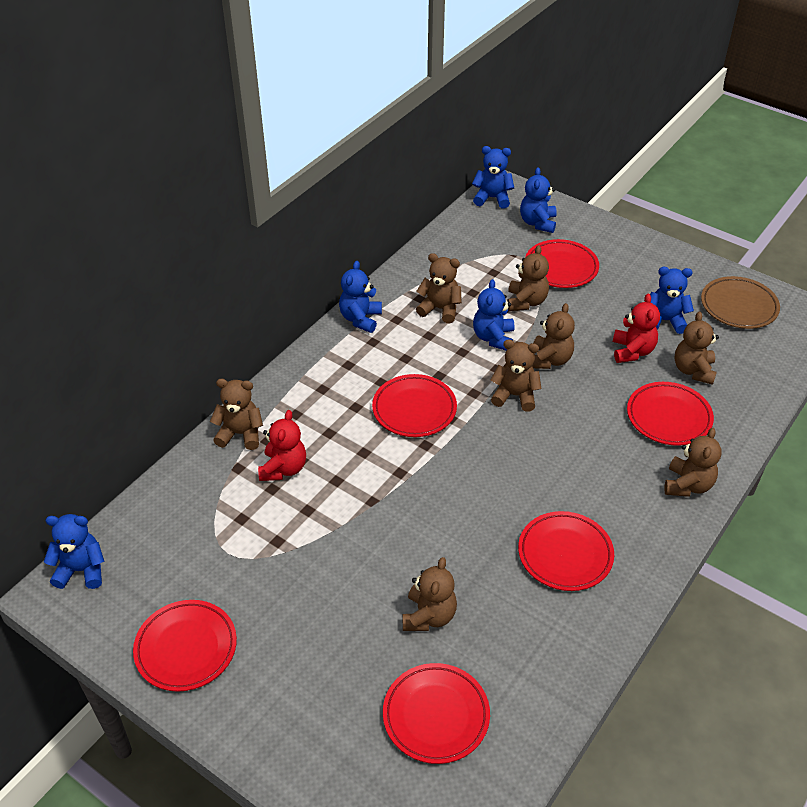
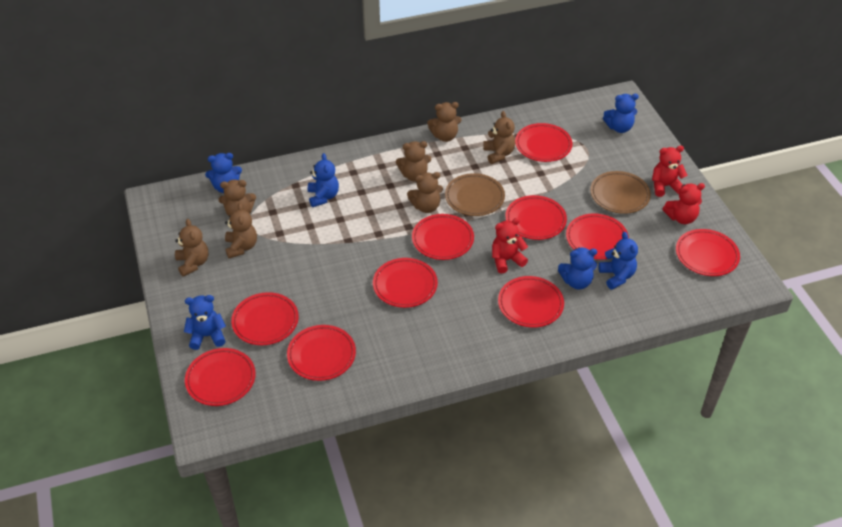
brown plate: 1 -> 2
brown teddy bear: 8 -> 7
red plate: 6 -> 10
red teddy bear: 2 -> 3

